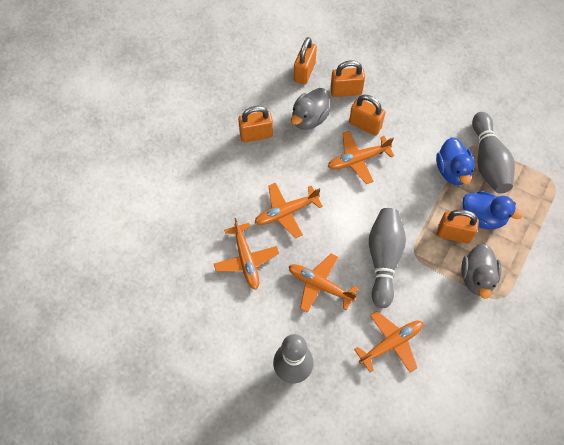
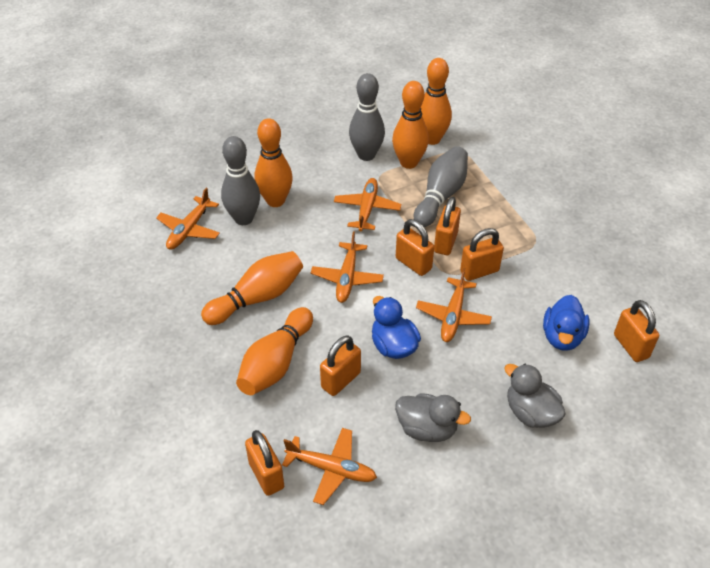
orange bowling pin: 0 -> 5
orange padlock: 5 -> 6

